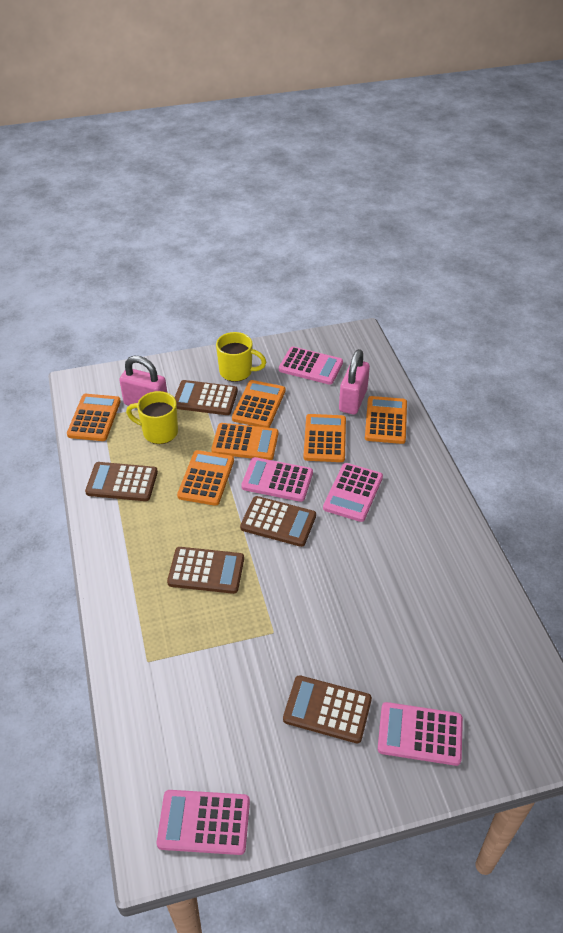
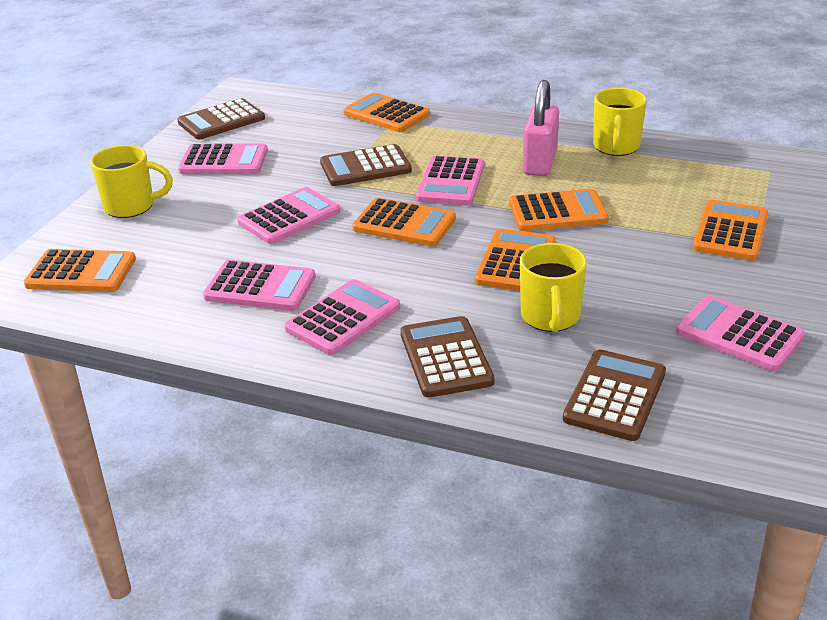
brown calculator: 5 -> 4
pink calculator: 5 -> 6
pink padlock: 2 -> 1
yellow mug: 2 -> 3

